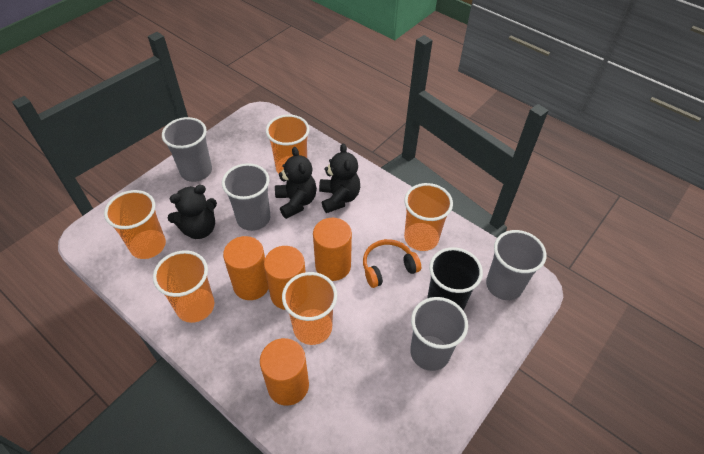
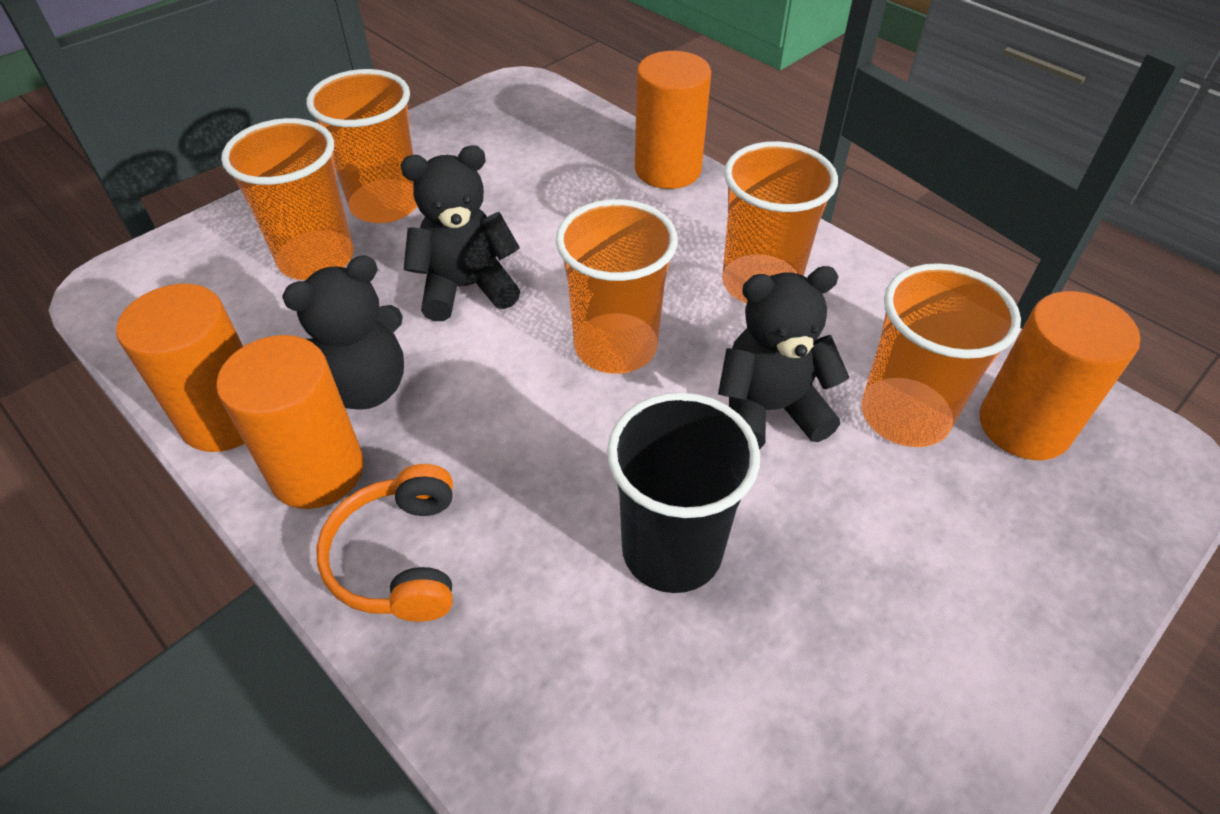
grey cup: 4 -> 0

